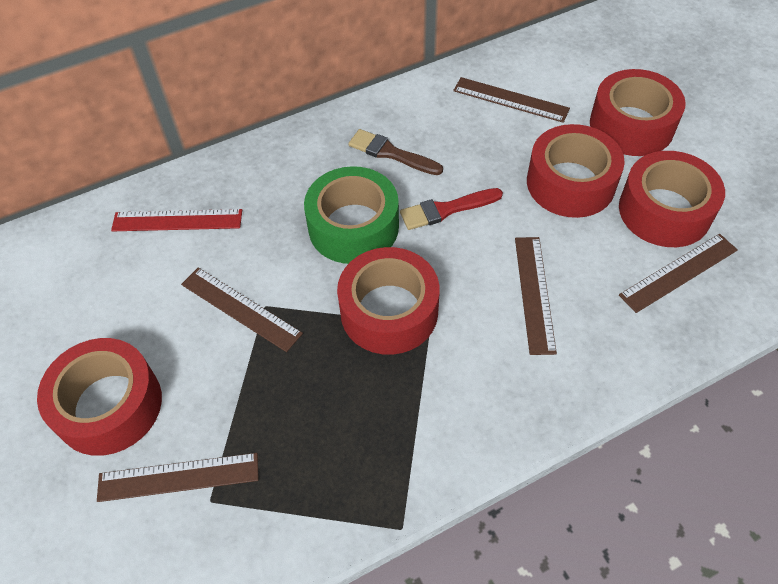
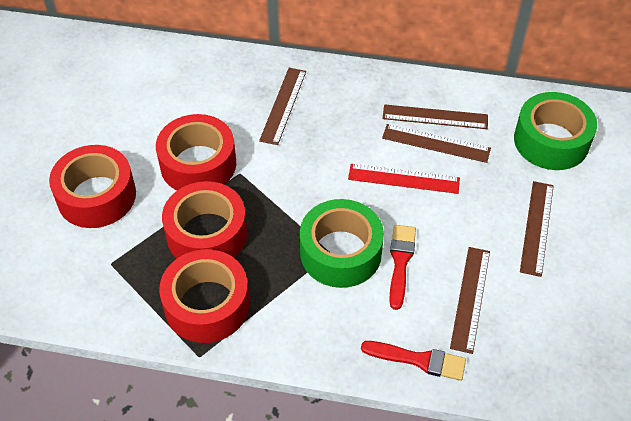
brown brush: 1 -> 0
green tape: 1 -> 2
red brush: 1 -> 2
red tape: 5 -> 4

